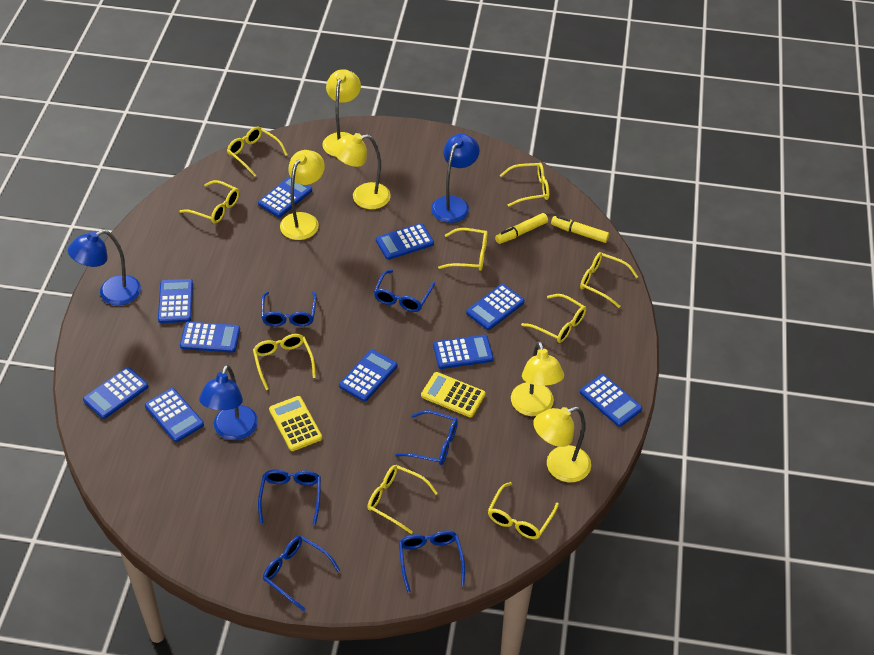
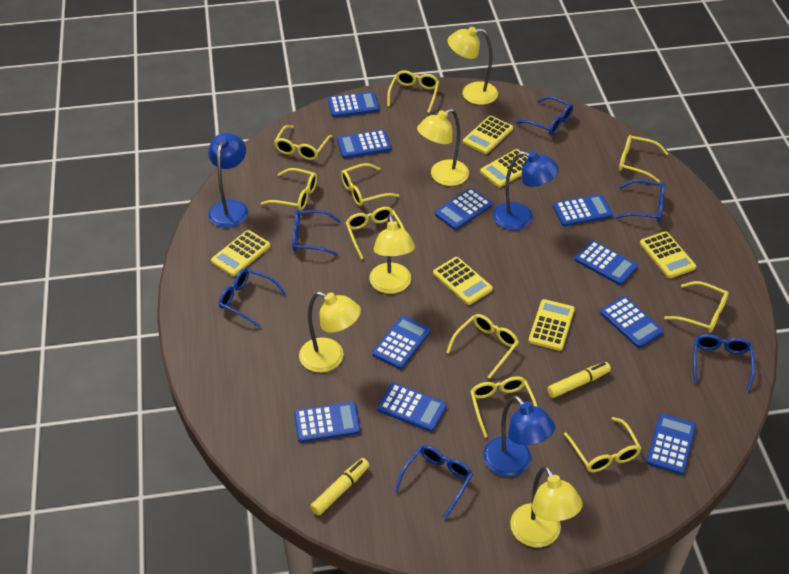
yellow calculator: 2 -> 6
yellow glasses: 9 -> 10

